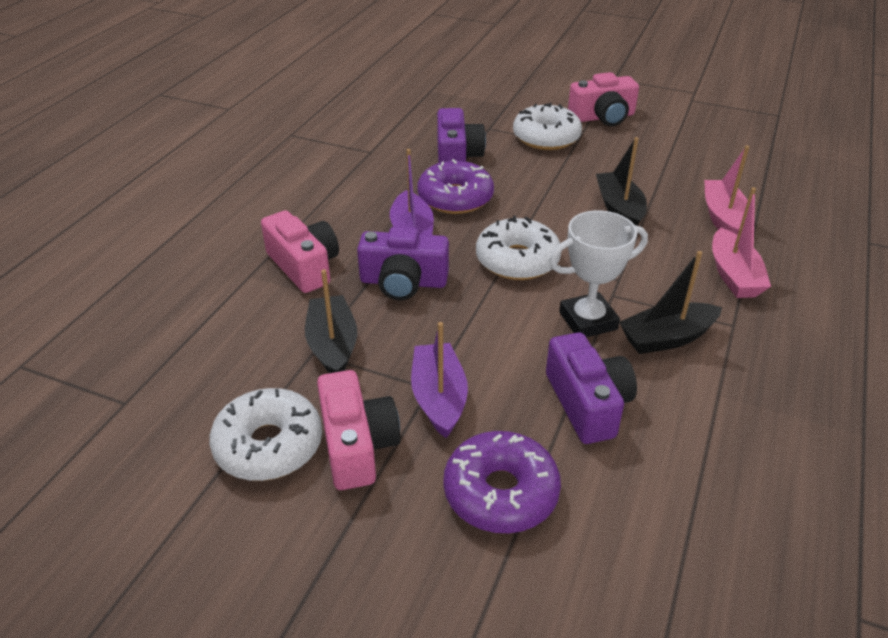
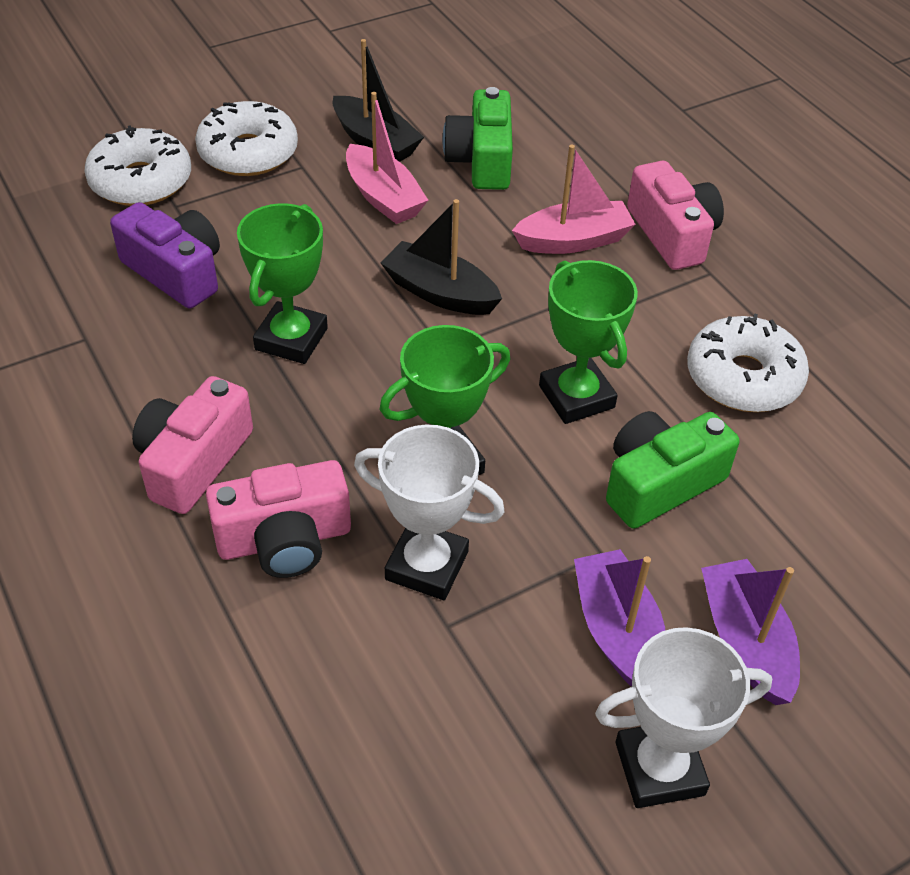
black boat: 3 -> 2
green camera: 0 -> 2
green trophy: 0 -> 3
purple camera: 3 -> 1
purple donut: 2 -> 0
white trophy: 1 -> 2

